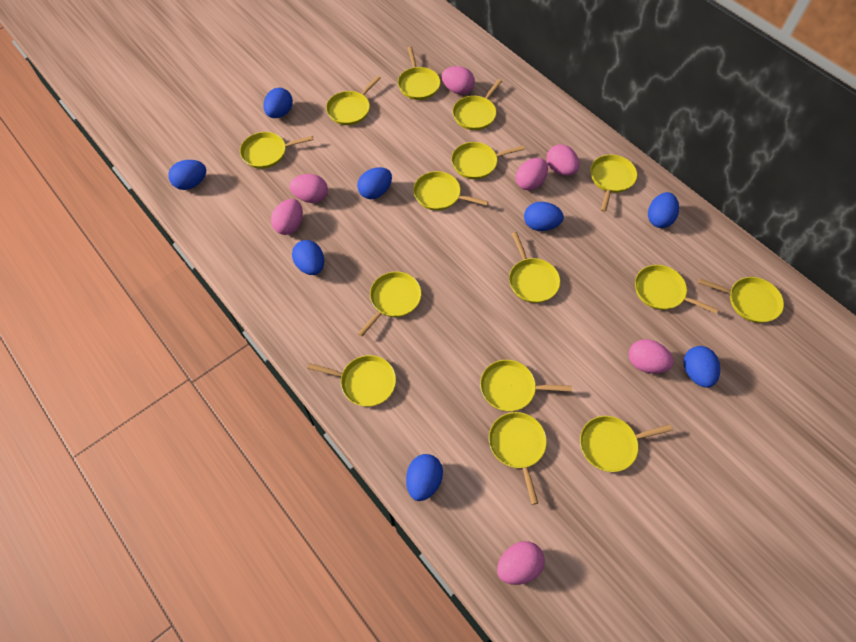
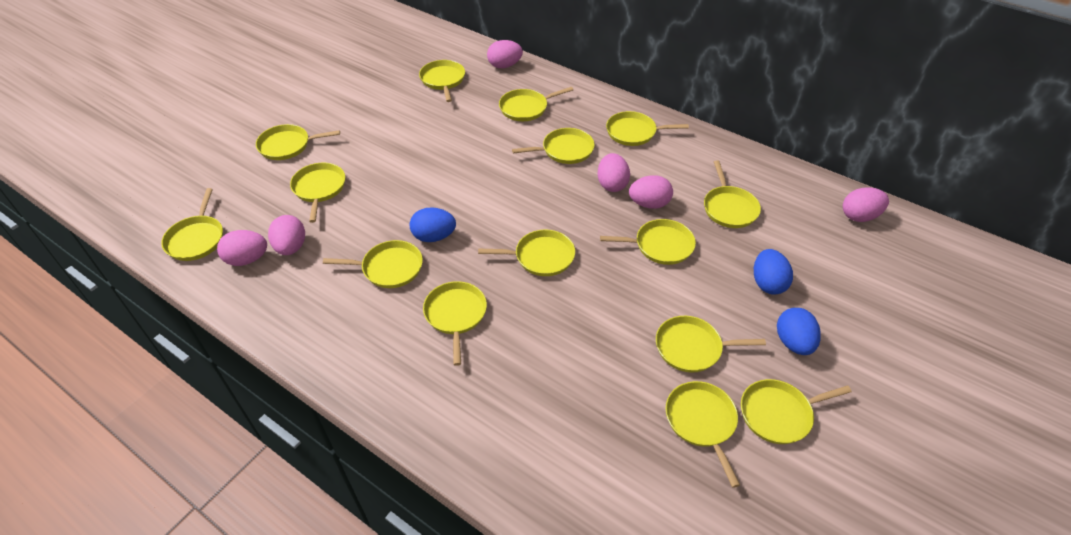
blue egg: 8 -> 3
pink egg: 7 -> 6

